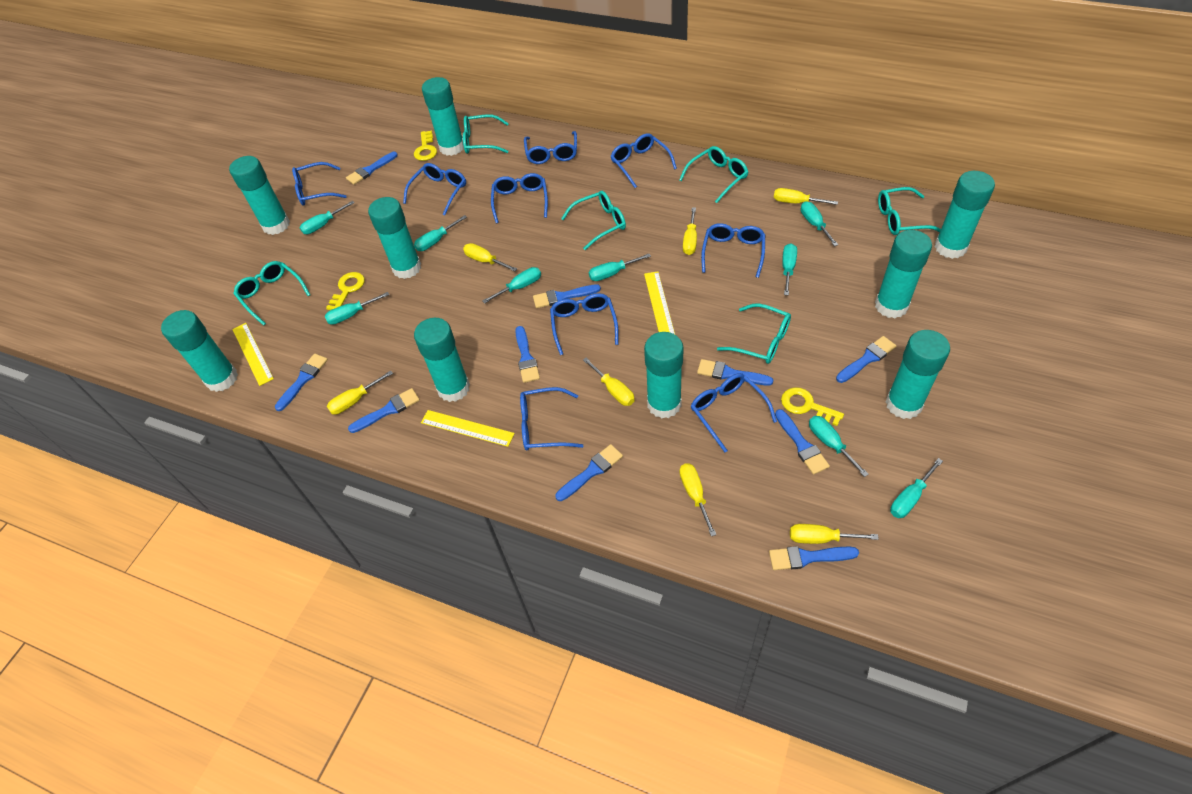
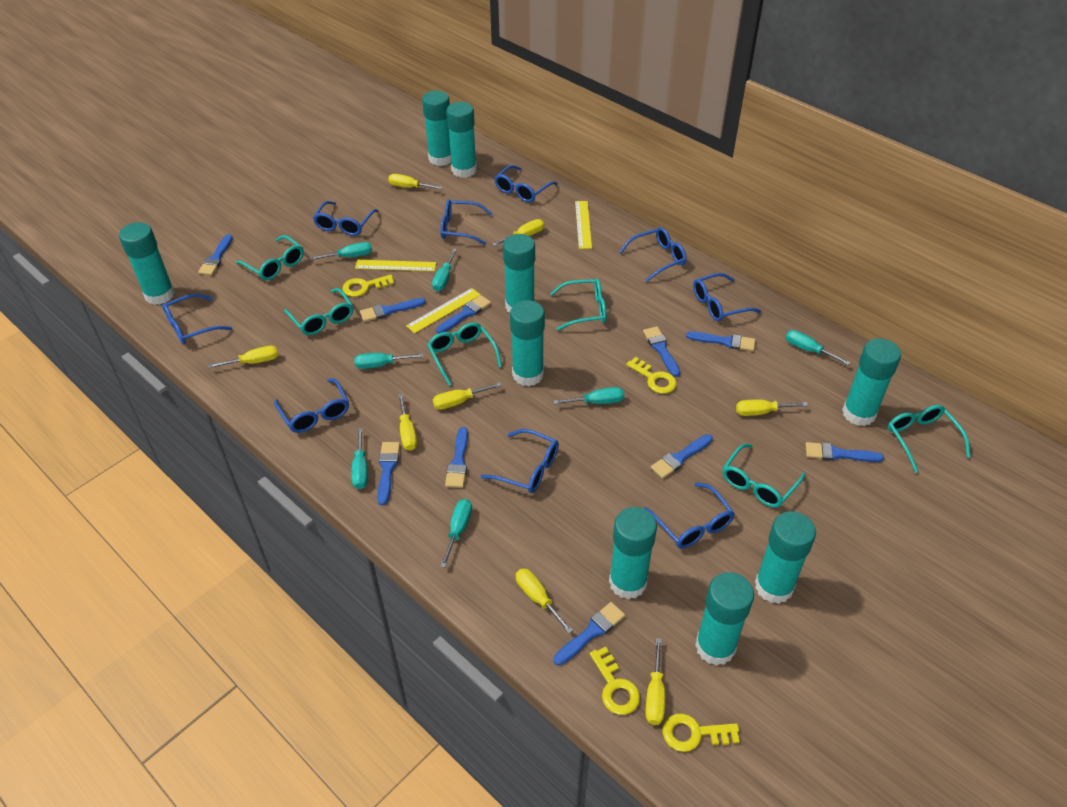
turquoise screwdriver: 9 -> 7
yellow key: 3 -> 4
yellow screwdriver: 7 -> 8

